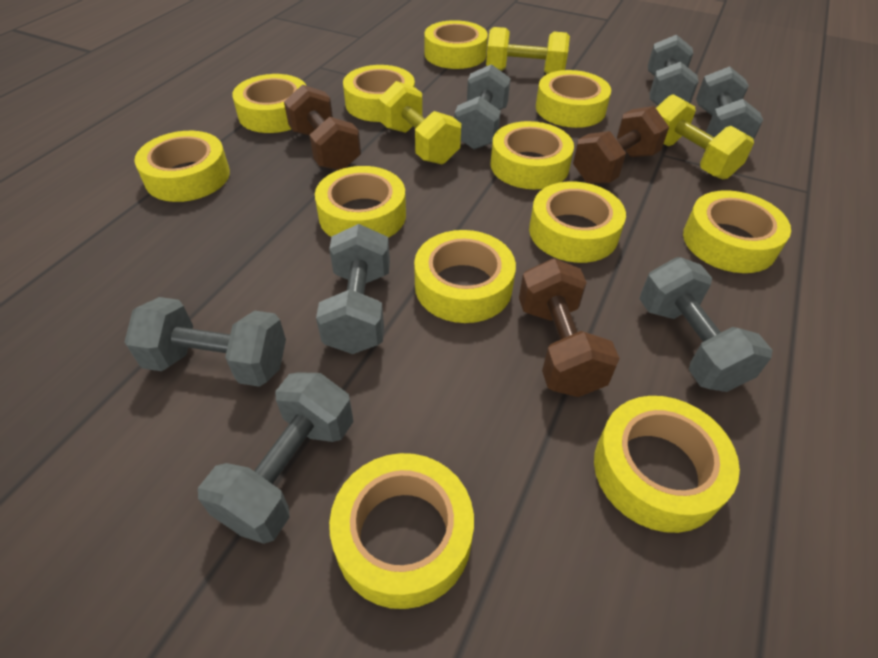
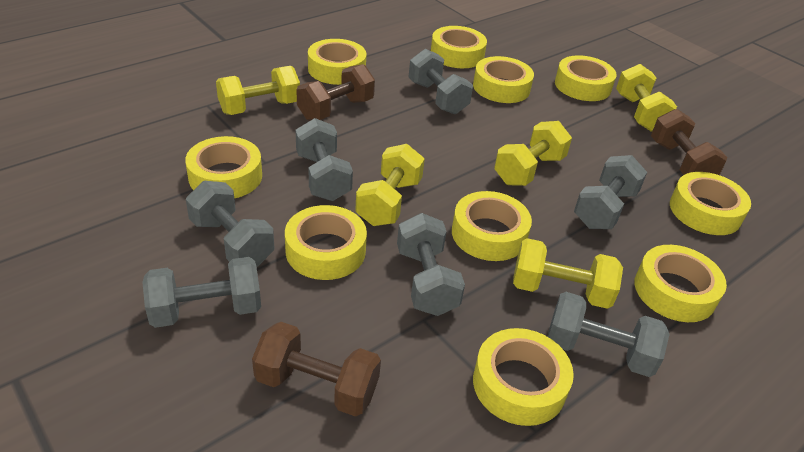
yellow dumbbell: 3 -> 5
yellow tape: 12 -> 10

